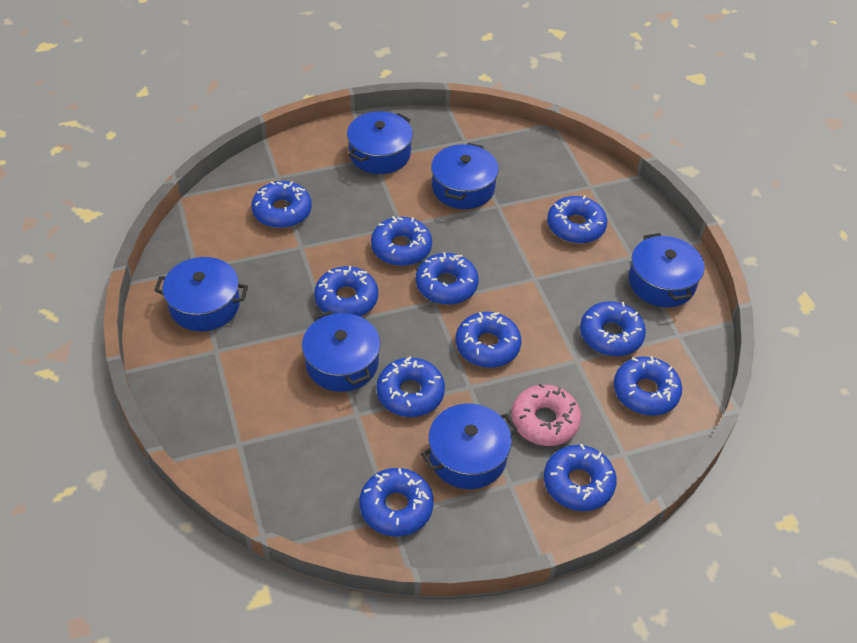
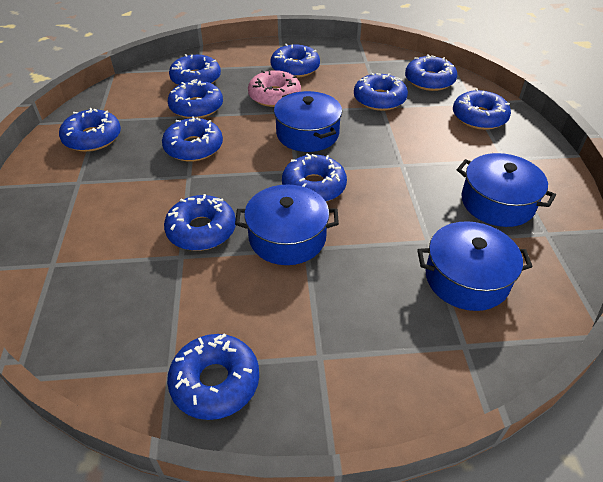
blue pot: 6 -> 4

